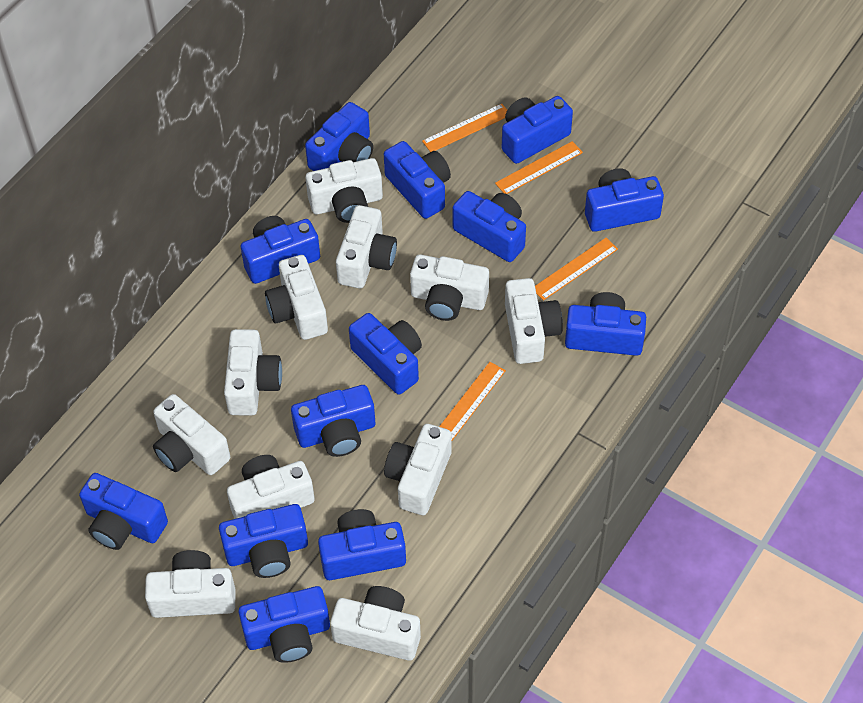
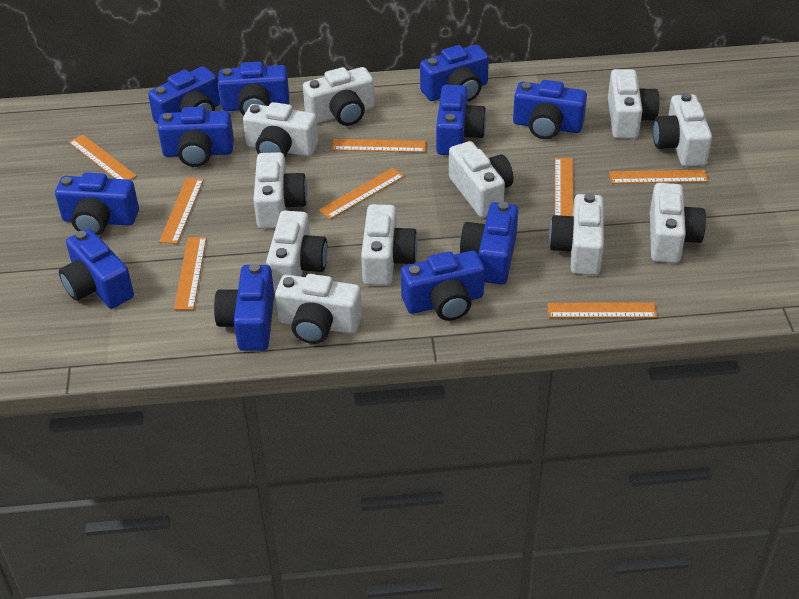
blue camera: 13 -> 11
orange ruler: 4 -> 8

